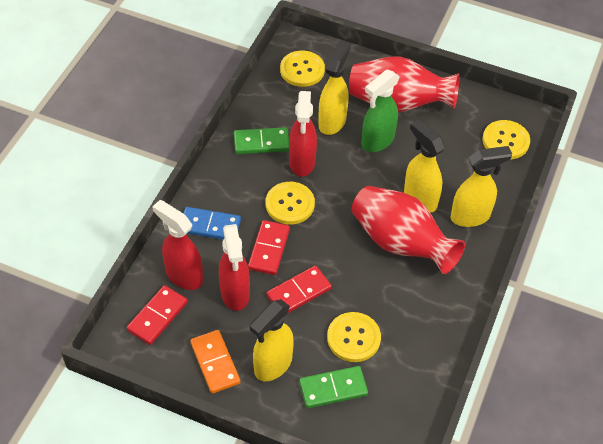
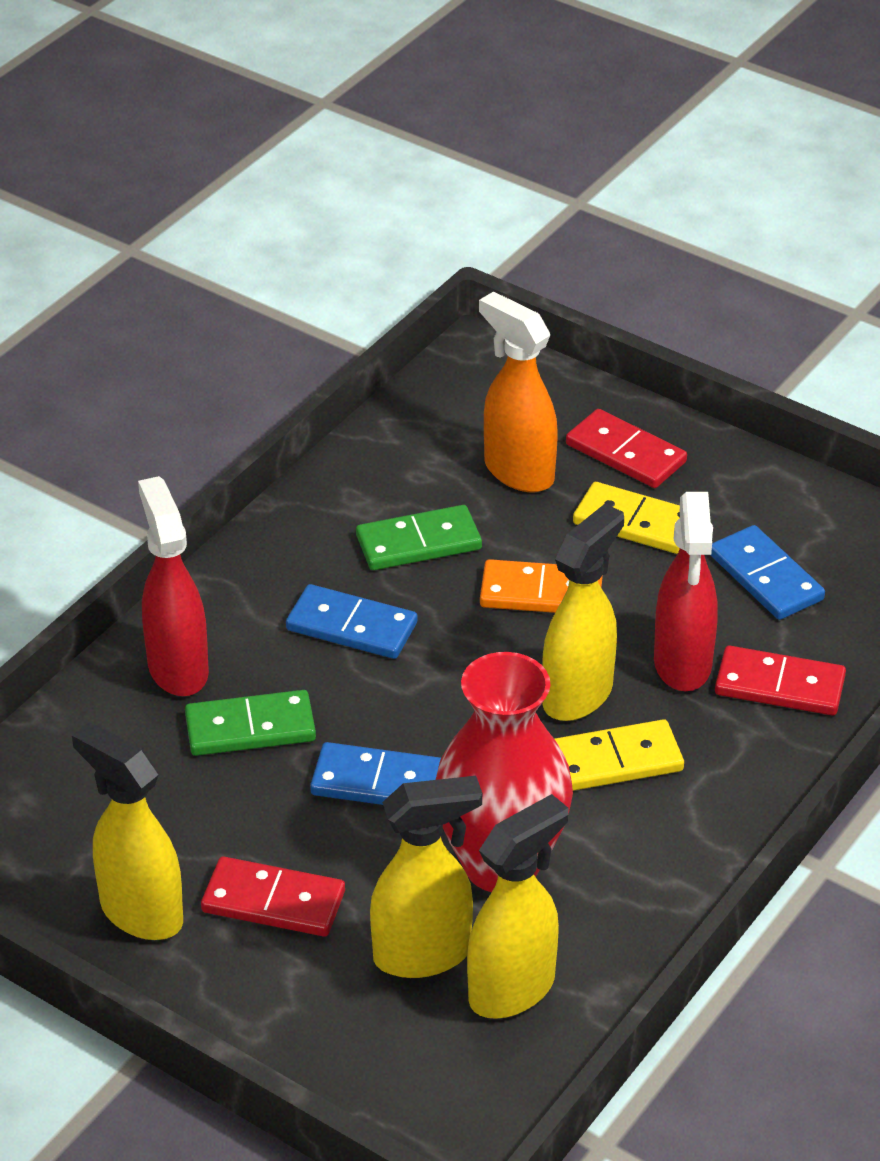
blue domino: 1 -> 3
green spray bottle: 1 -> 0
orange spray bottle: 0 -> 1
red spray bottle: 3 -> 2
red vase: 2 -> 1
yellow button: 4 -> 0
yellow domino: 0 -> 2

